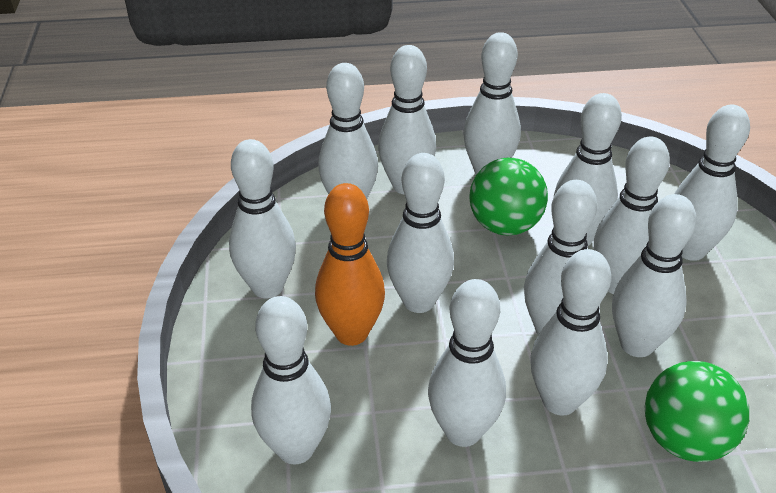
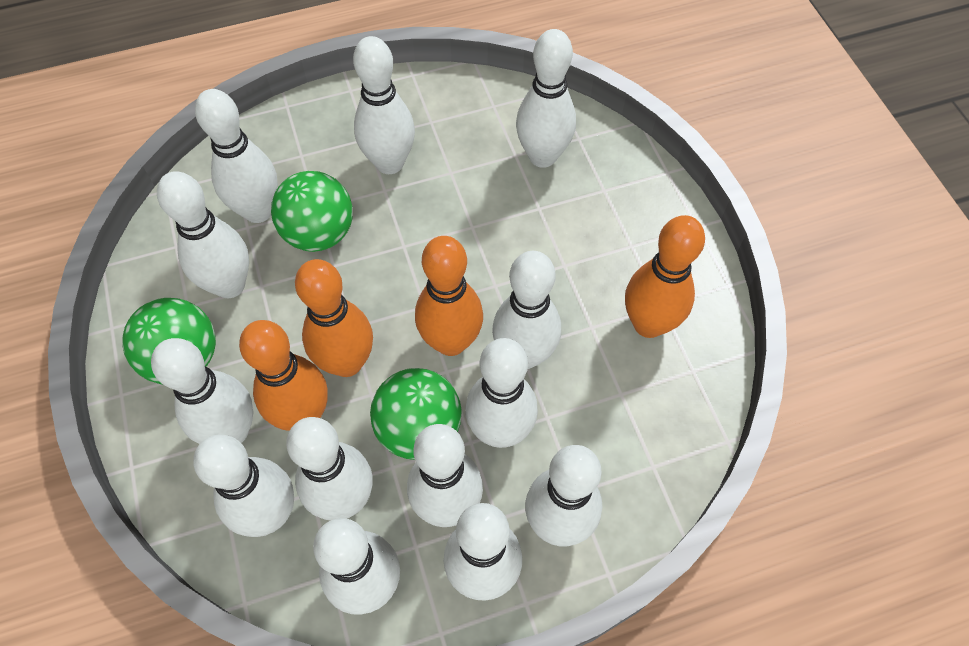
green ball: 2 -> 3
orange bowling pin: 1 -> 4

